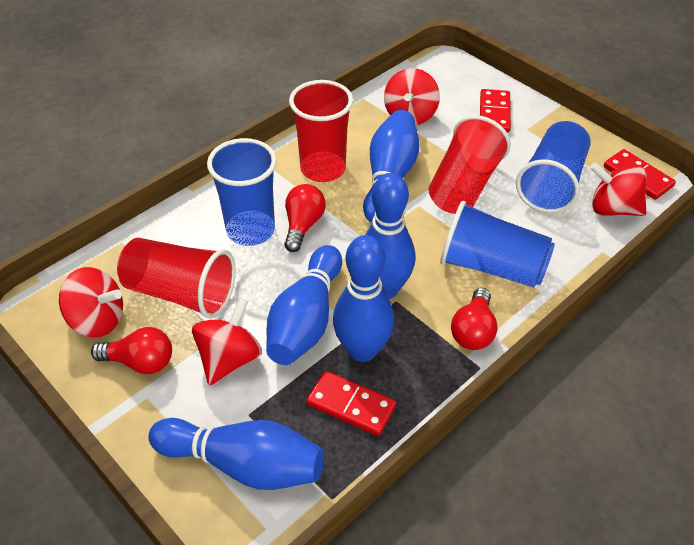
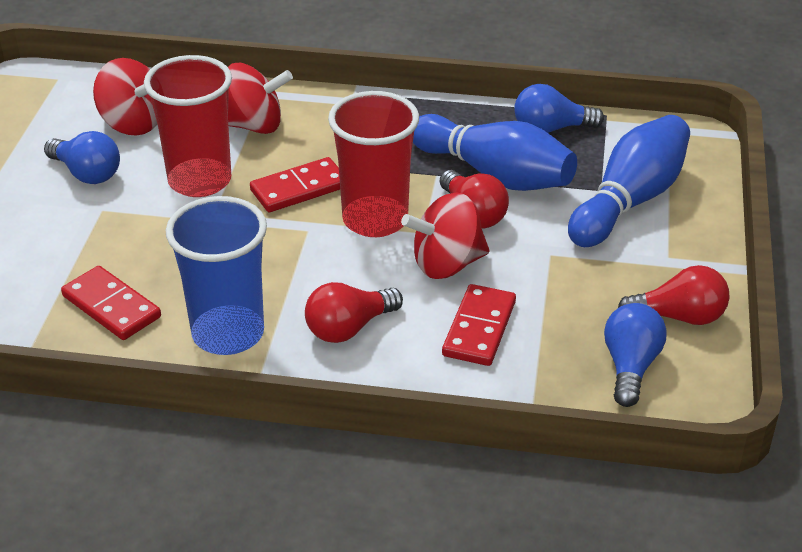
blue bowling pin: 5 -> 2
blue cup: 3 -> 1
blue light bulb: 0 -> 3
red cup: 3 -> 2
red spinning top: 4 -> 3

